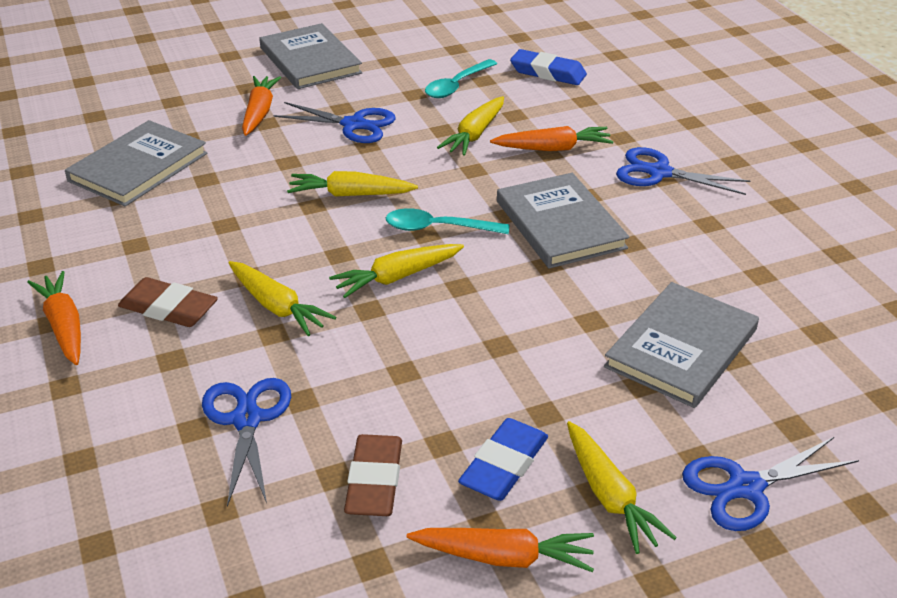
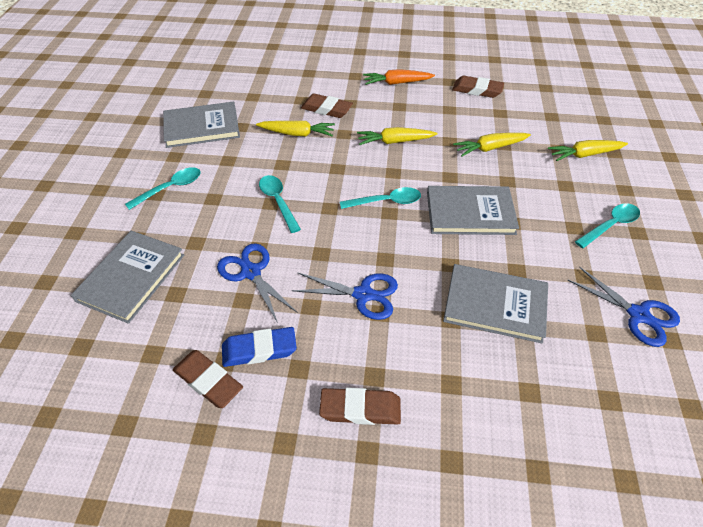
blue eraser: 2 -> 1
blue scissors: 4 -> 3
brown eraser: 2 -> 4
orange carrot: 4 -> 1
turquoise spoon: 2 -> 4
yellow carrot: 5 -> 4

